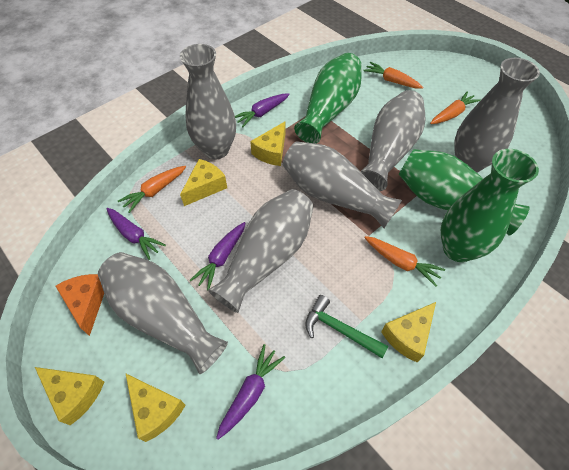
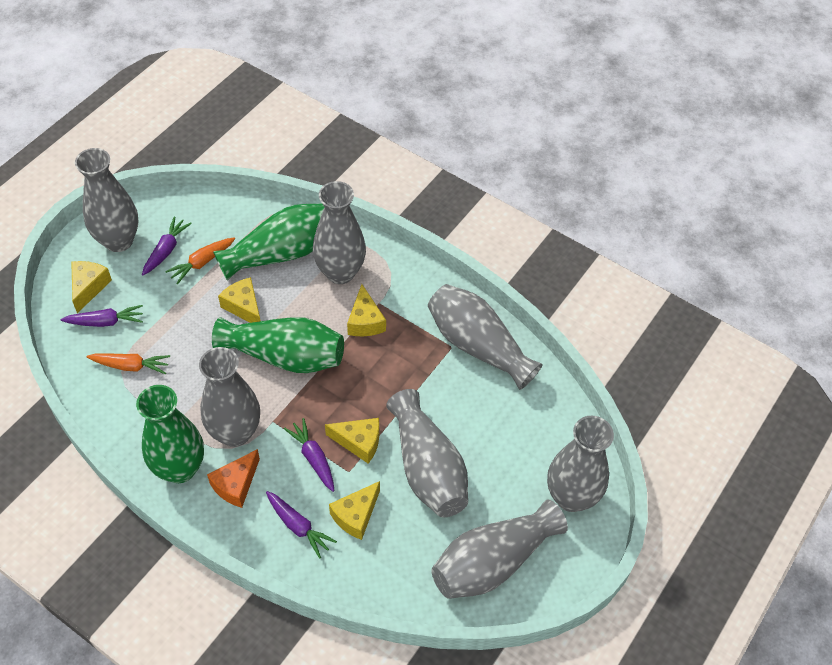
green hammer: 1 -> 0
grey vase: 6 -> 7
orange carrot: 4 -> 2

